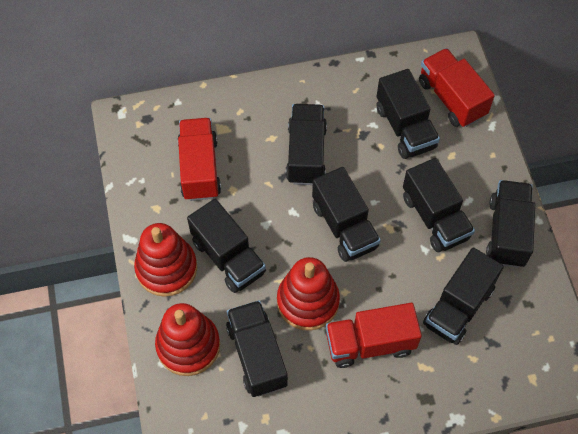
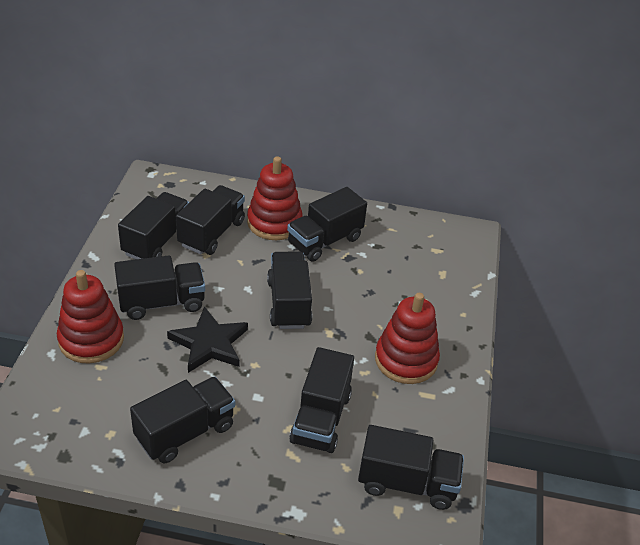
black star: 0 -> 1
red truck: 3 -> 0

